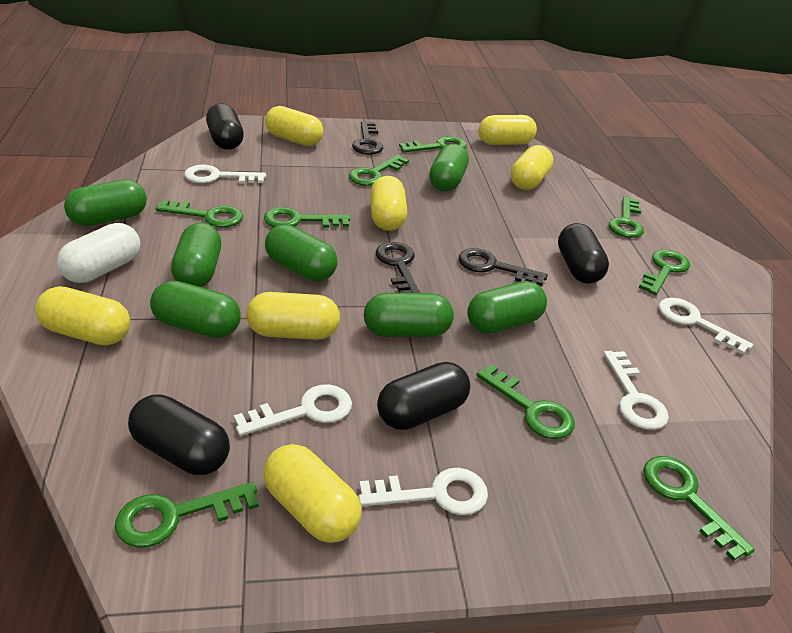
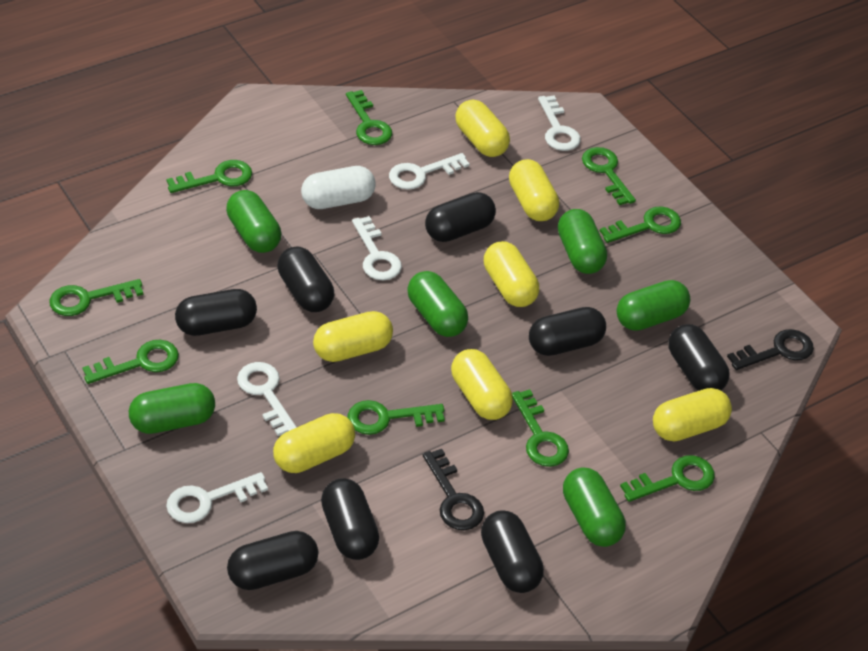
black capsule: 4 -> 8
black key: 3 -> 2
green capsule: 7 -> 6

